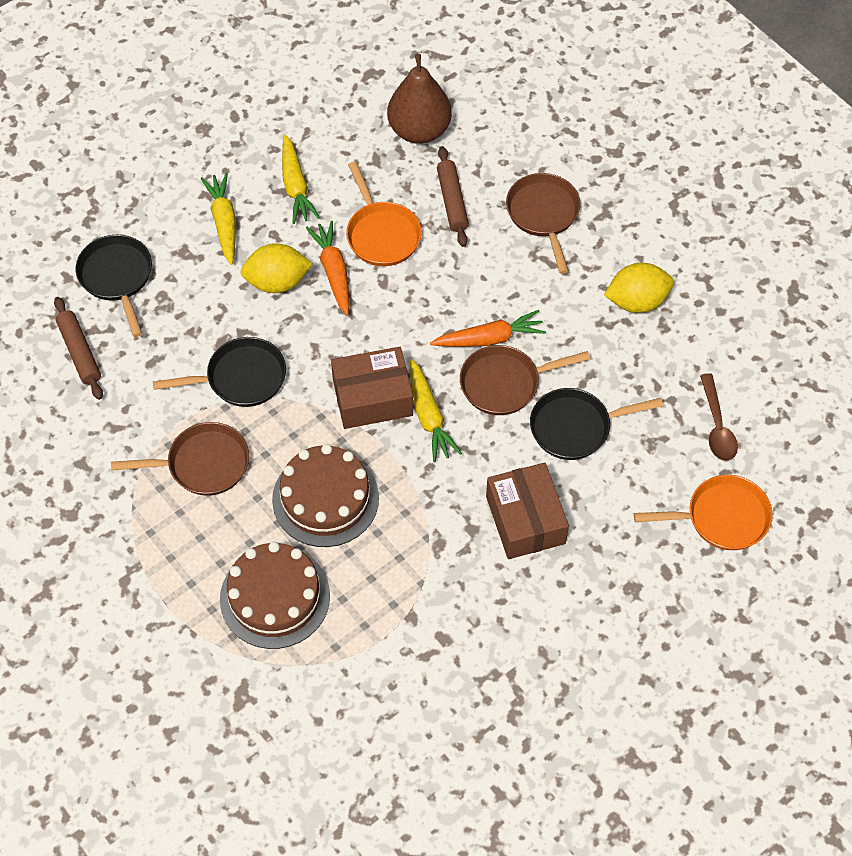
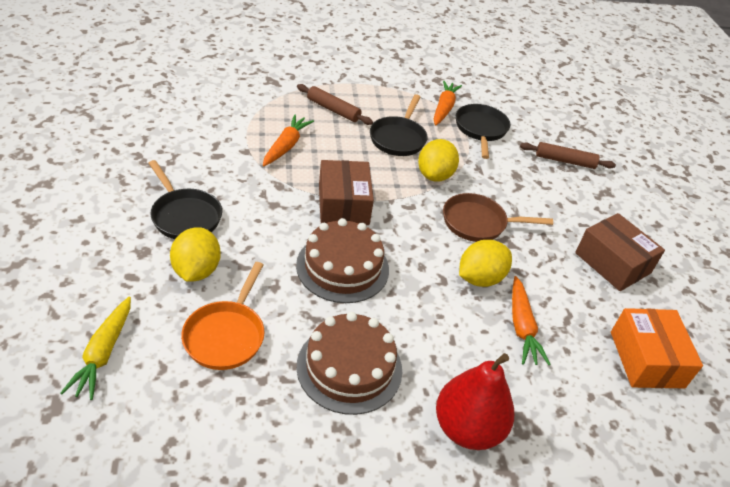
brown pan: 3 -> 1
brown pear: 1 -> 0
brown spoon: 1 -> 0
orange box: 0 -> 1
orange carrot: 2 -> 3
orange pan: 2 -> 1
red pear: 0 -> 1
yellow carrot: 3 -> 1
yellow lemon: 2 -> 3

